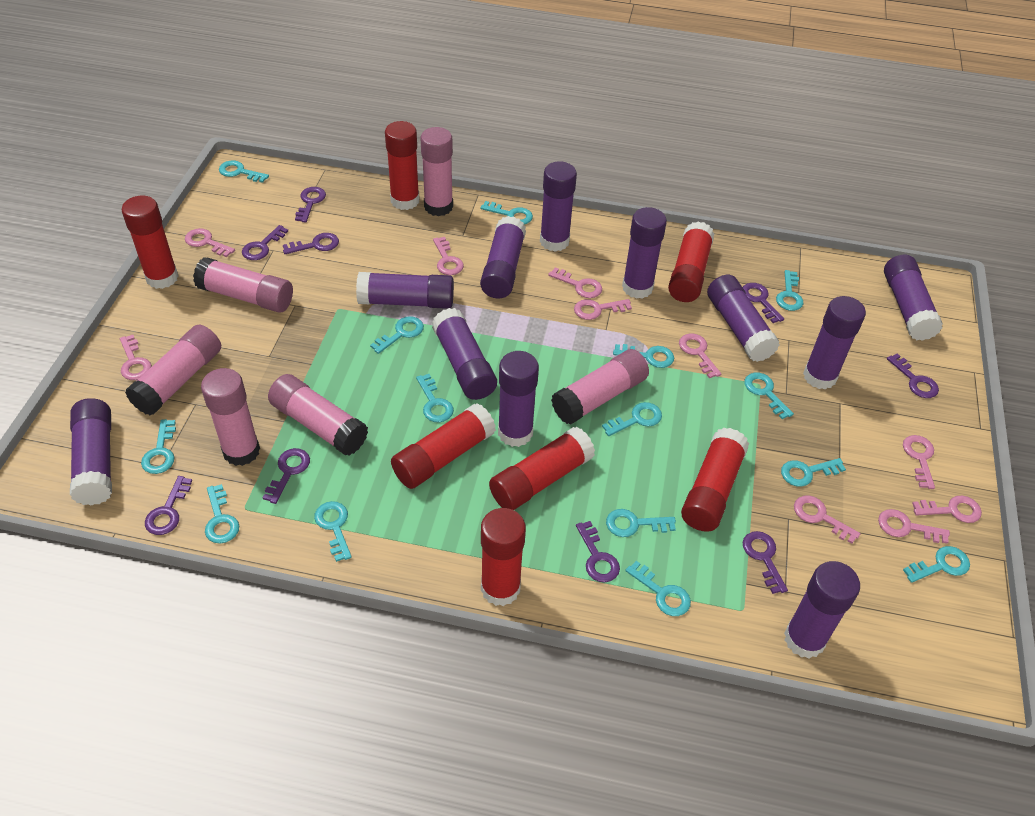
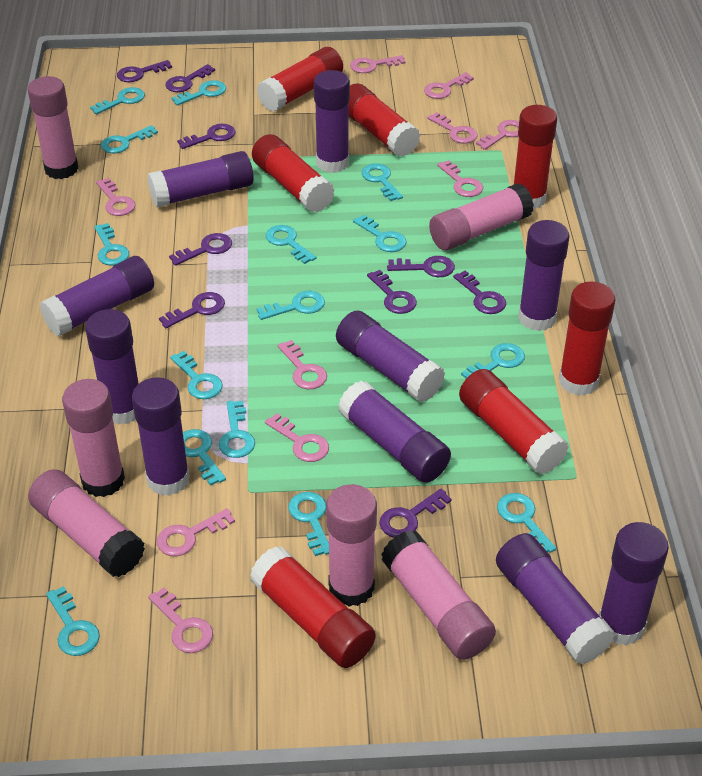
purple glue stick: 11 -> 10

